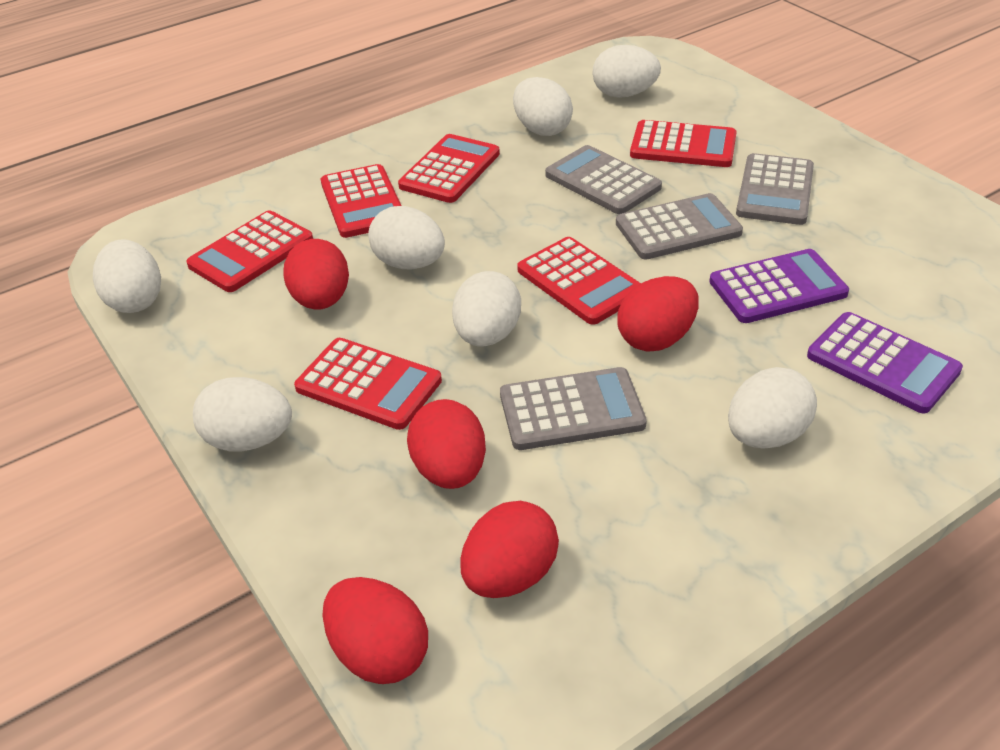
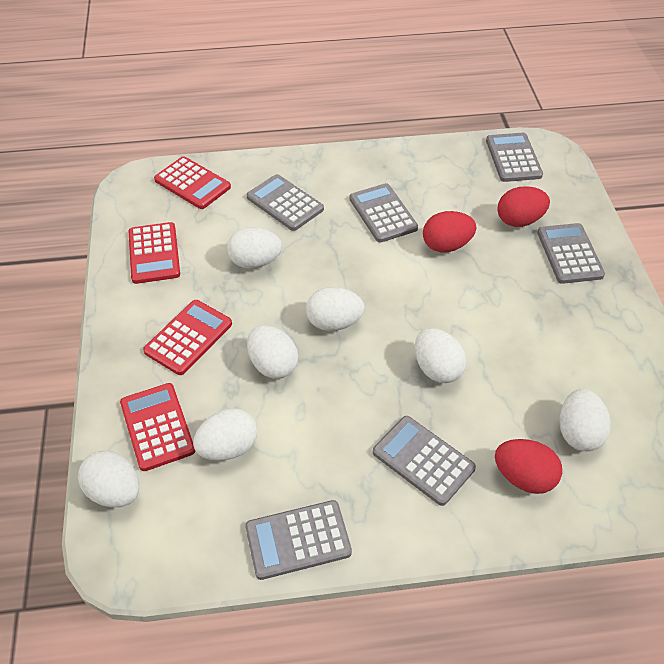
grey calculator: 4 -> 6
purple calculator: 2 -> 0
red calculator: 6 -> 4
red egg: 5 -> 3

